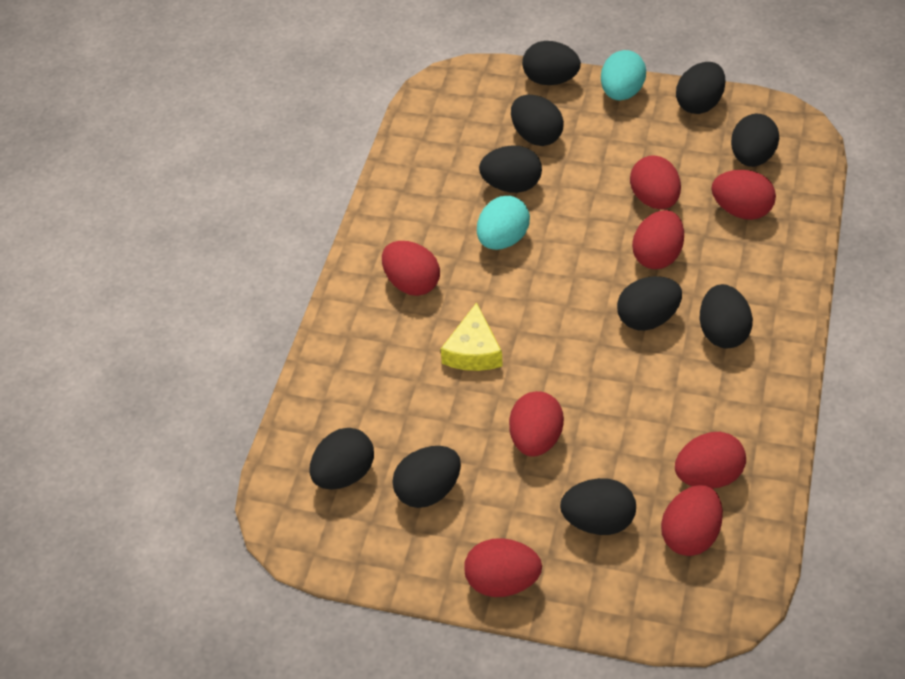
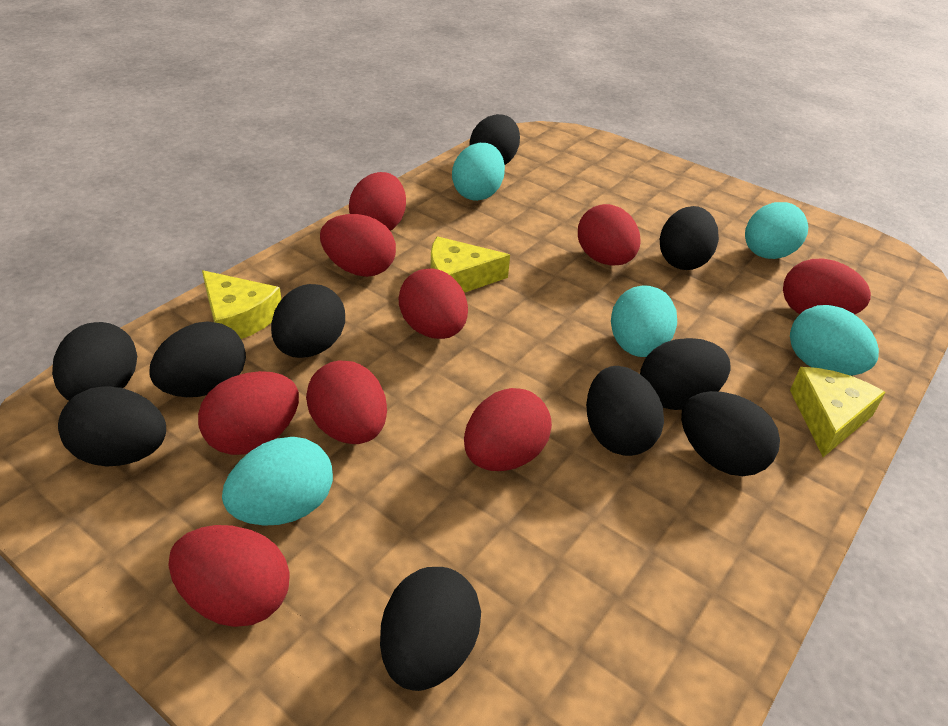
red egg: 8 -> 9
turquoise egg: 2 -> 5
yellow cheese: 1 -> 3

